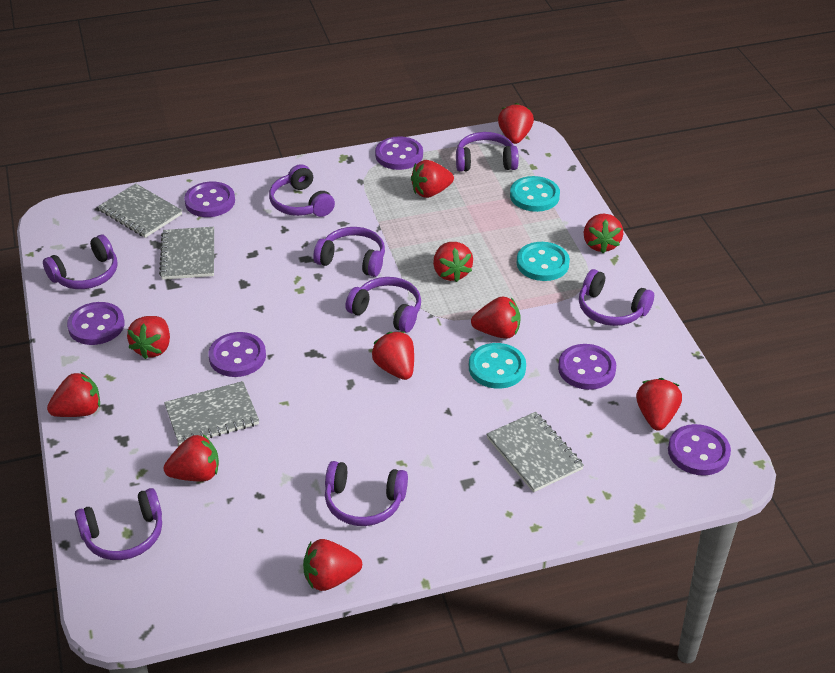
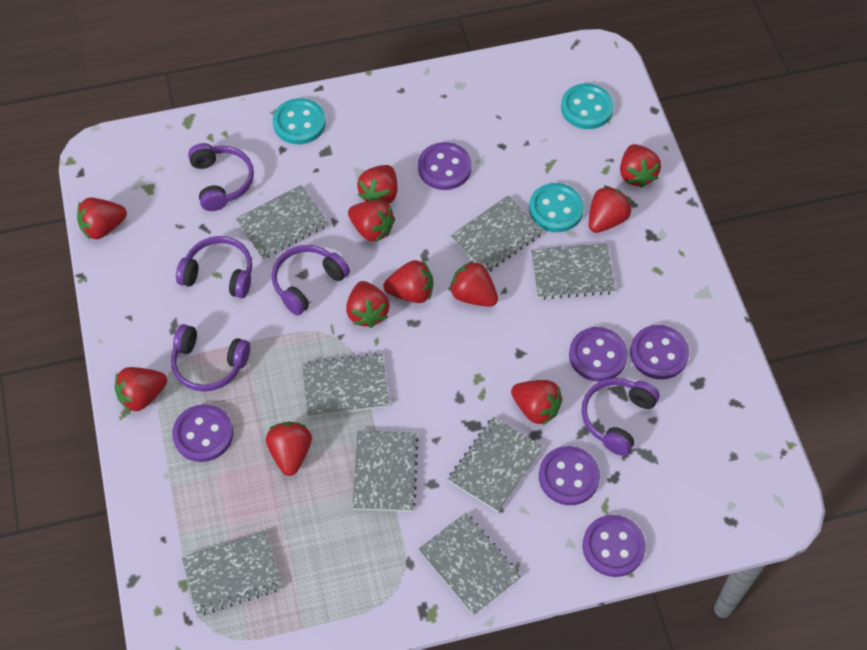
grey notebook: 4 -> 8
purple headphones: 8 -> 5

